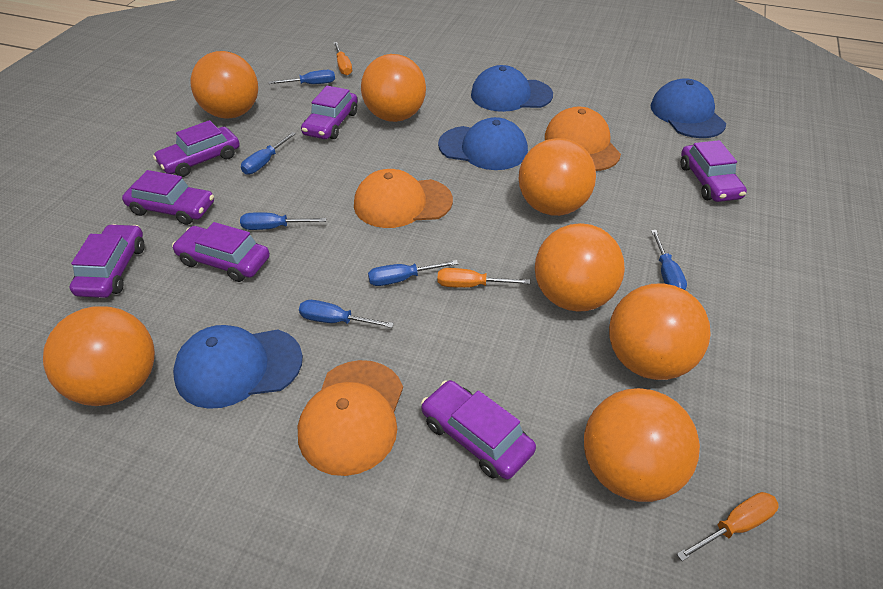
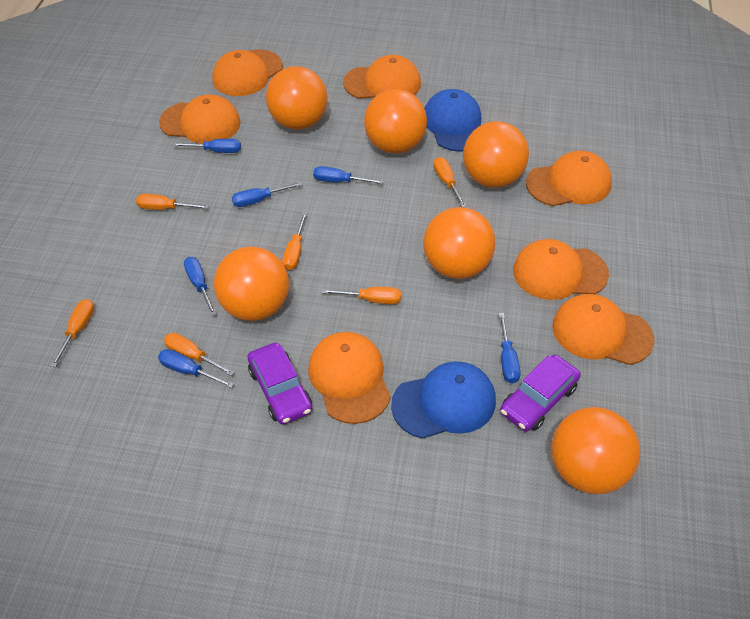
blue cap: 4 -> 2
orange ball: 7 -> 6
orange cap: 3 -> 7
orange screwdriver: 3 -> 6
purple car: 7 -> 2

